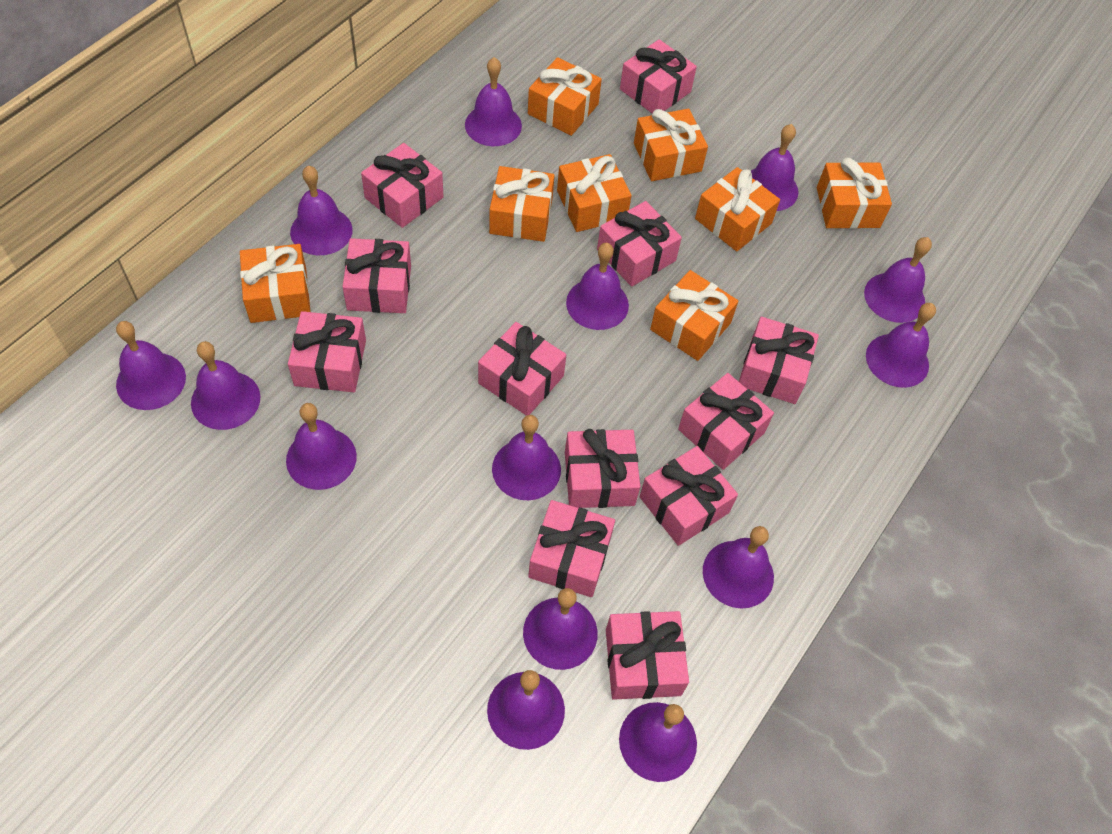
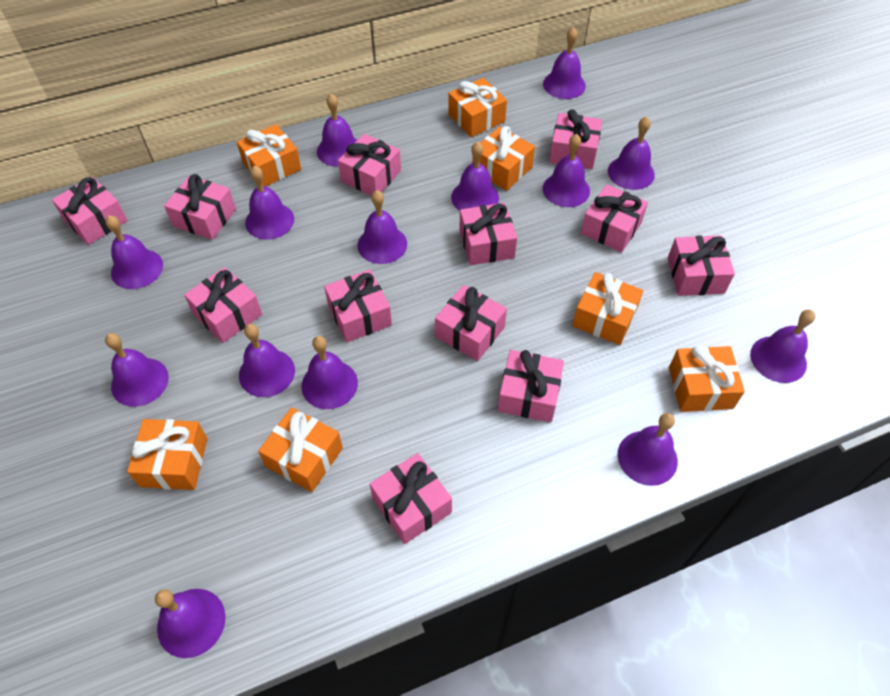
orange gift: 8 -> 7

